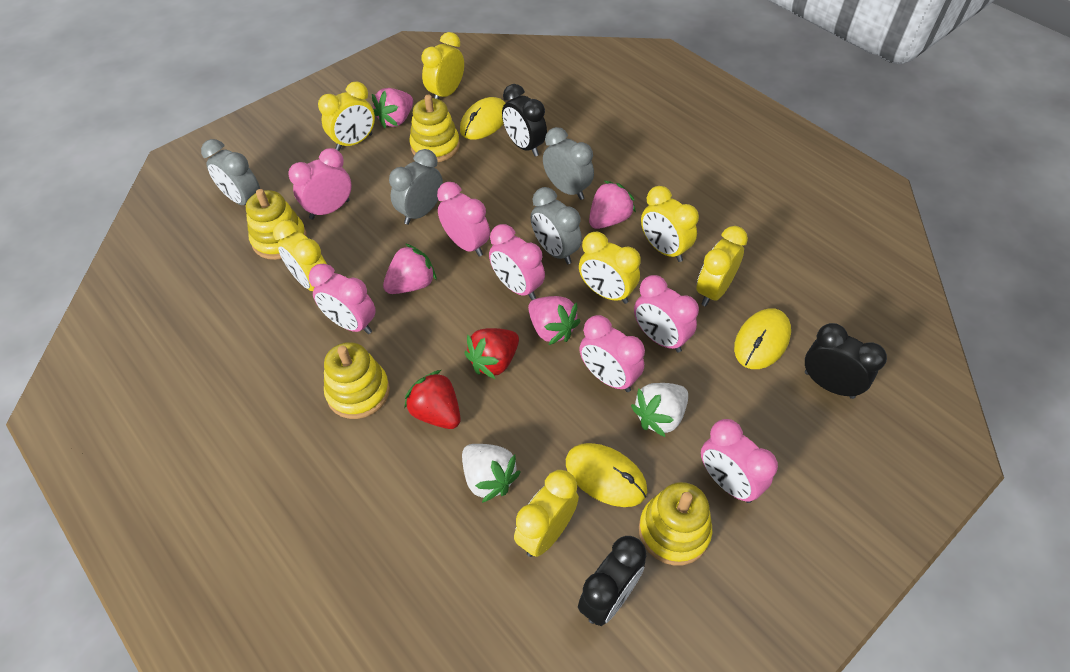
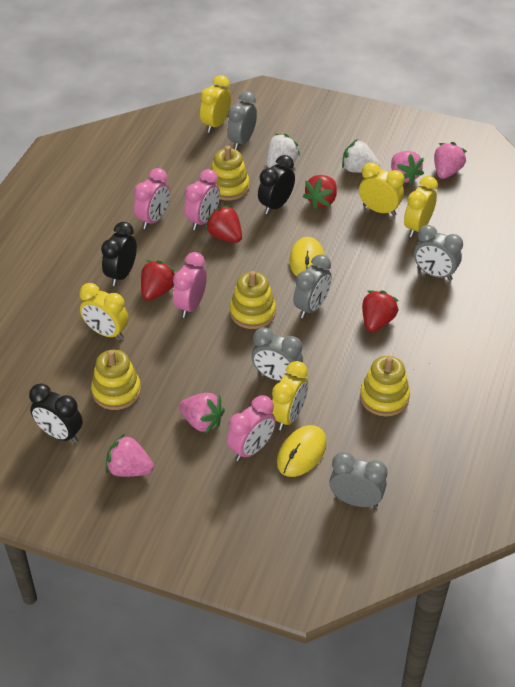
grey clock: 4 -> 5
pink clock: 7 -> 4
red strawberry: 2 -> 4
yellow clock: 7 -> 5
yellow mouse: 3 -> 2

